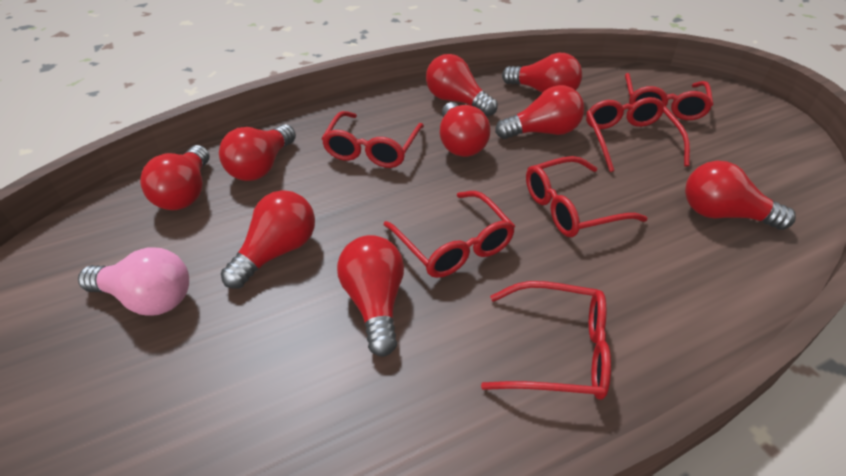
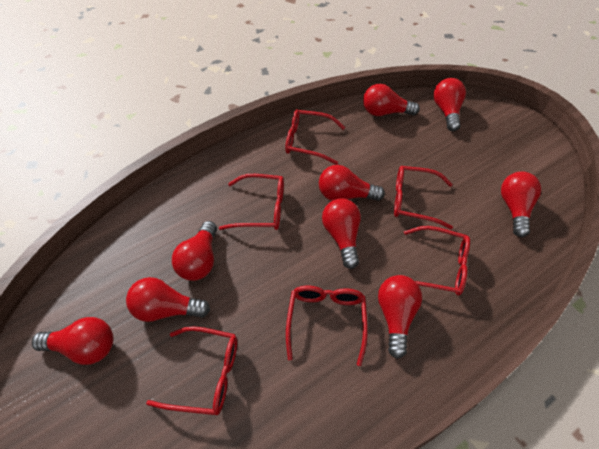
pink light bulb: 1 -> 0

